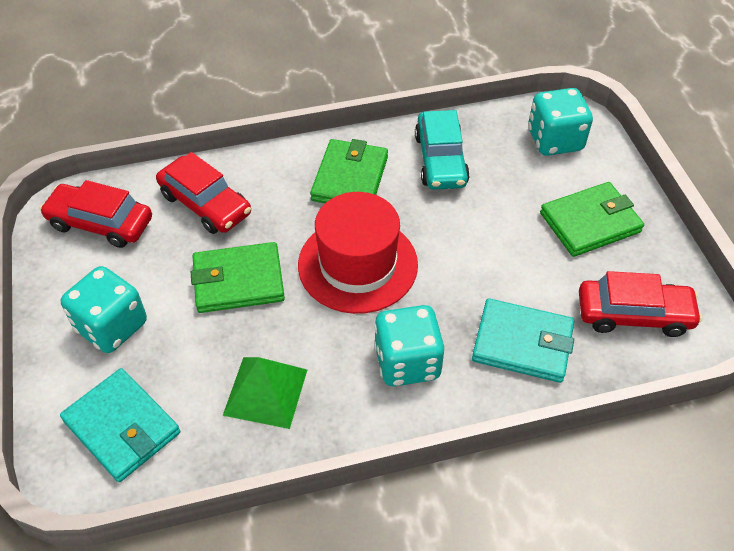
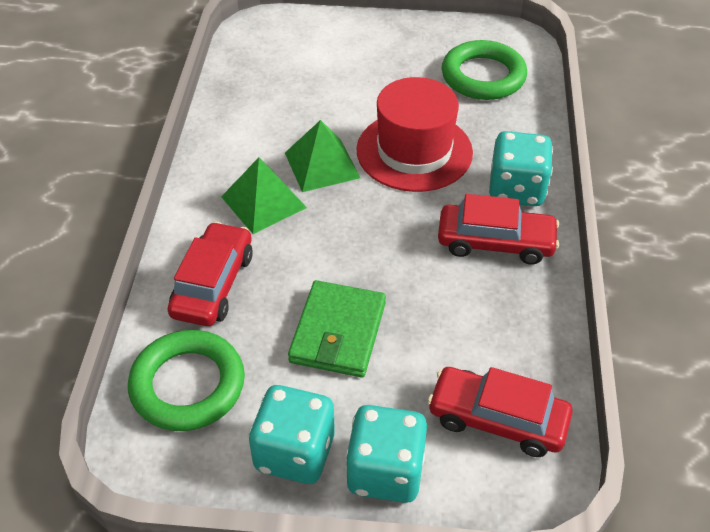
green pyramid: 1 -> 2
green ring: 0 -> 2
green wallet: 3 -> 1
turquoise car: 1 -> 0
turquoise wallet: 2 -> 0

